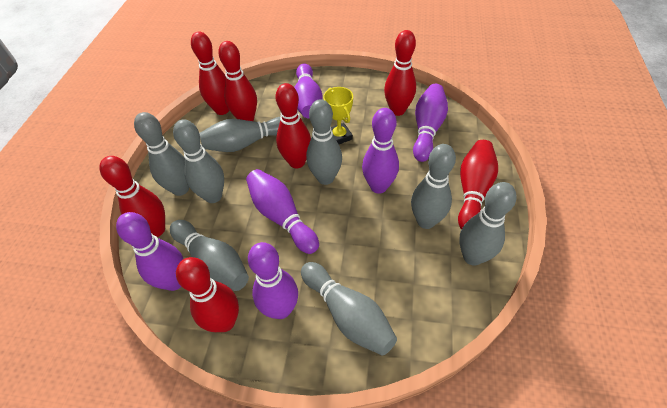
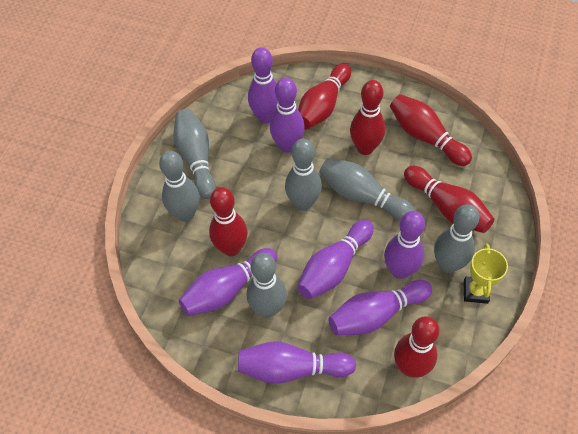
grey bowling pin: 8 -> 6
purple bowling pin: 6 -> 7
red bowling pin: 7 -> 6

